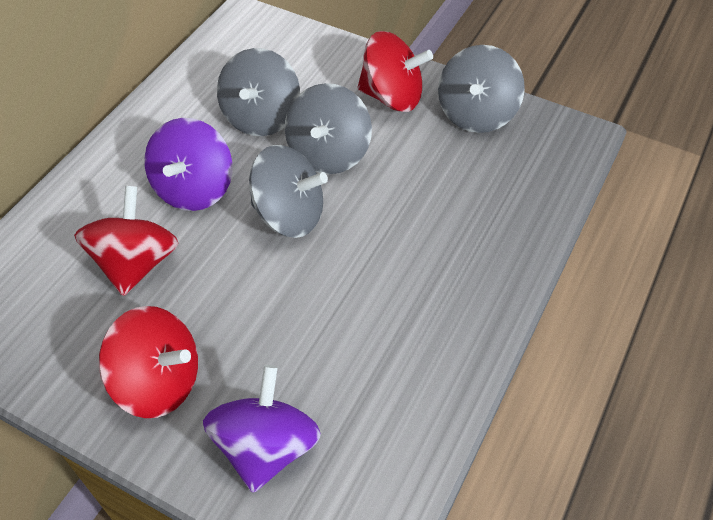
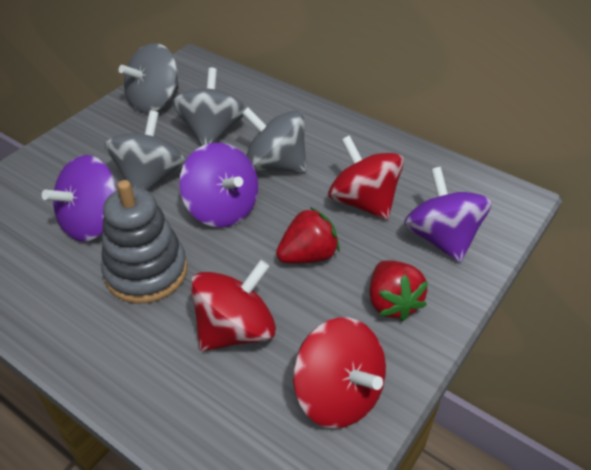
grey stacking toy: 0 -> 1
purple spinning top: 2 -> 3
red strawberry: 0 -> 2

